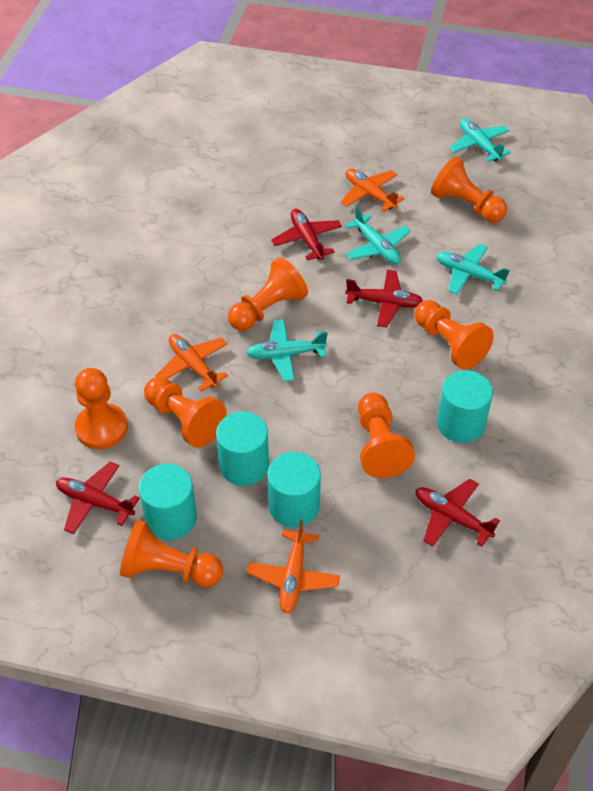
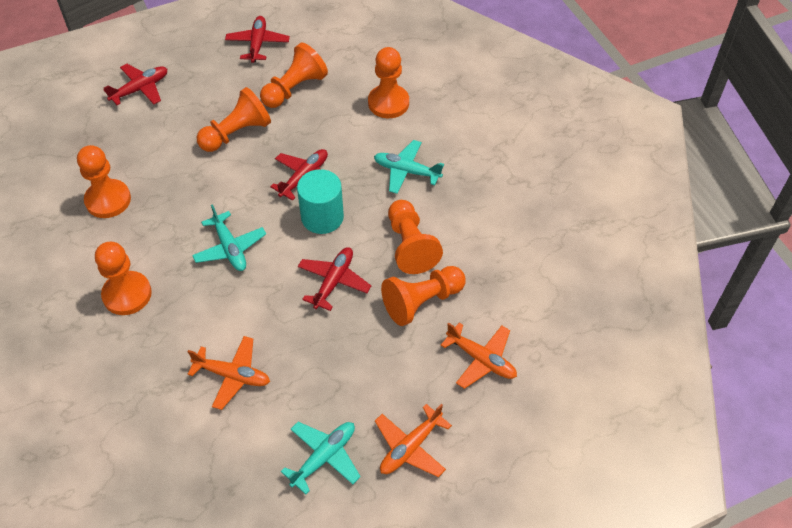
turquoise cylinder: 4 -> 1
turquoise plane: 4 -> 3

